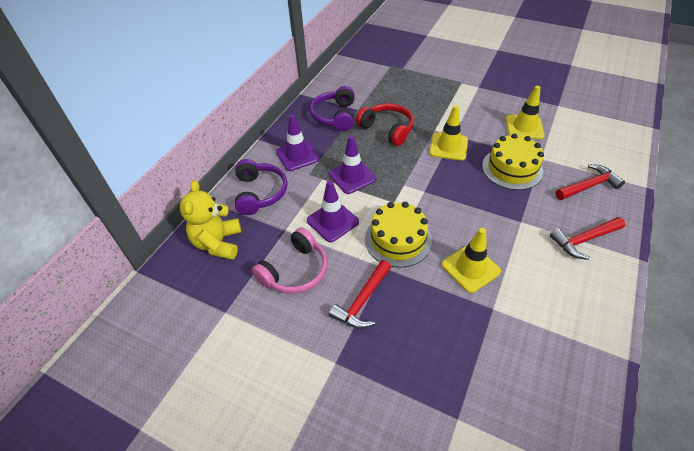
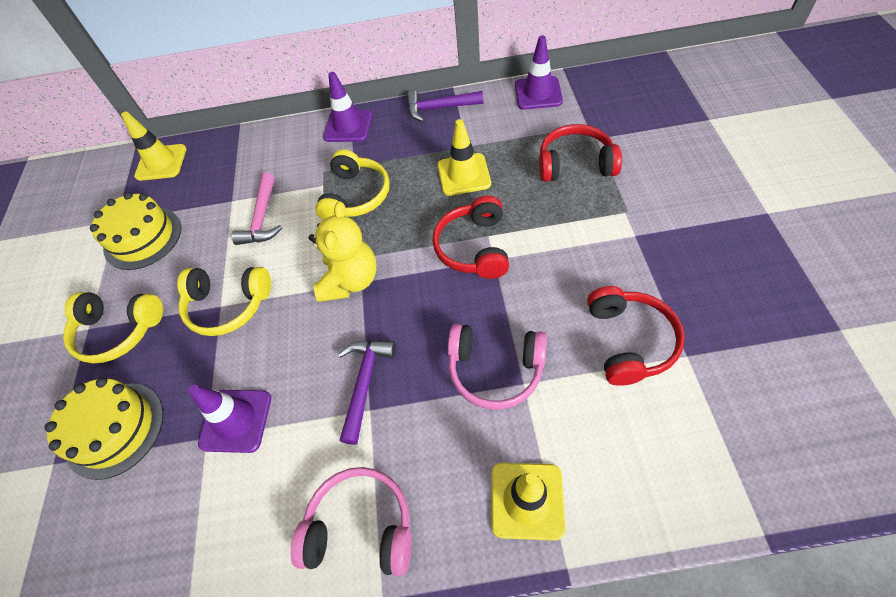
pink hammer: 0 -> 1
pink headphones: 1 -> 2
purple hammer: 0 -> 2
purple headphones: 2 -> 0
red hammer: 3 -> 0
red headphones: 1 -> 3
yellow headphones: 0 -> 3

